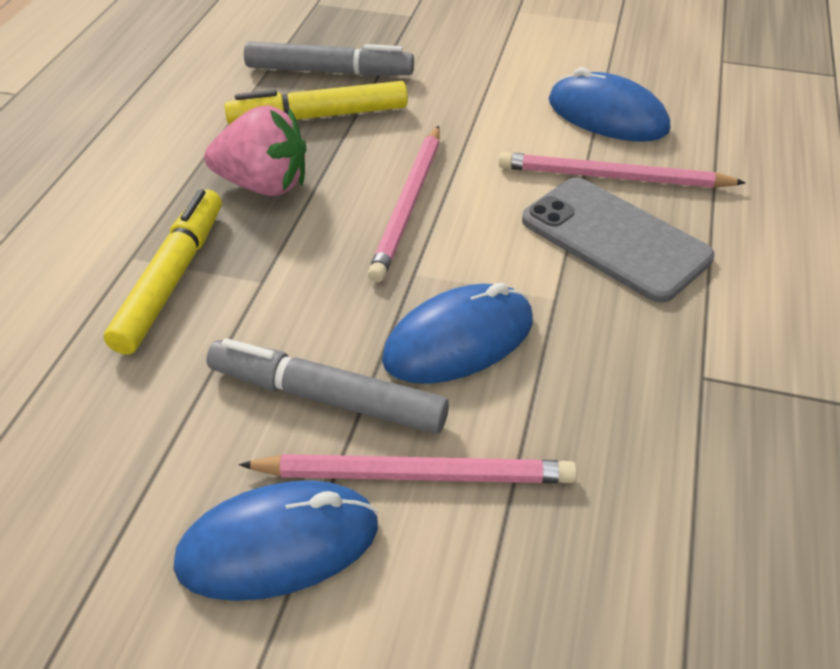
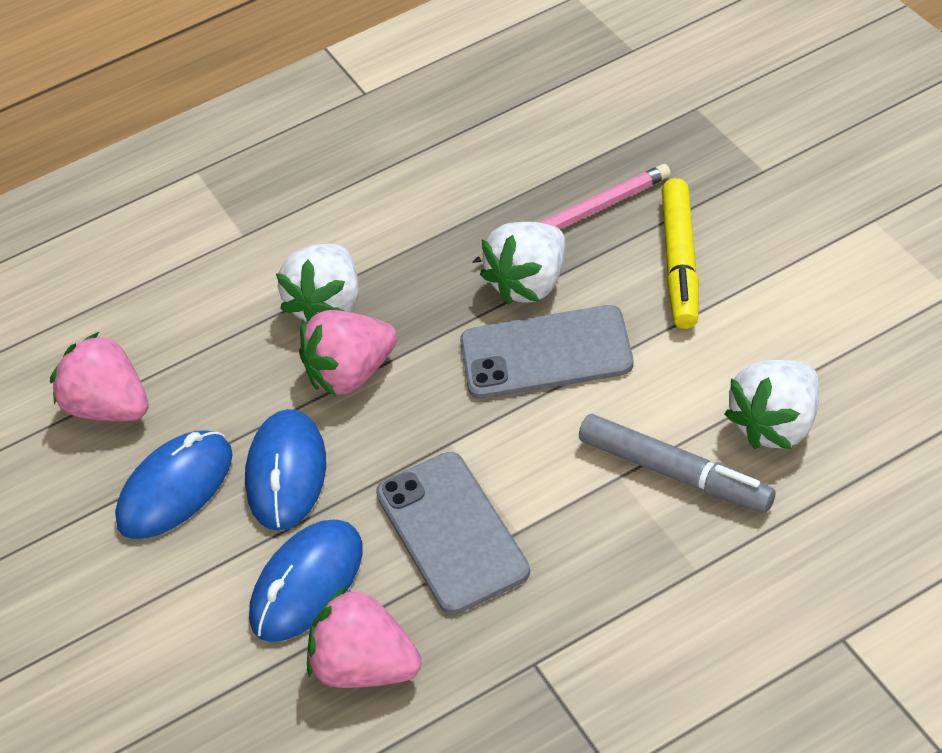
grey marker: 2 -> 1
grey phone: 1 -> 2
pink pencil: 3 -> 1
pink strawberry: 1 -> 3
white strawberry: 0 -> 3
yellow marker: 2 -> 1

